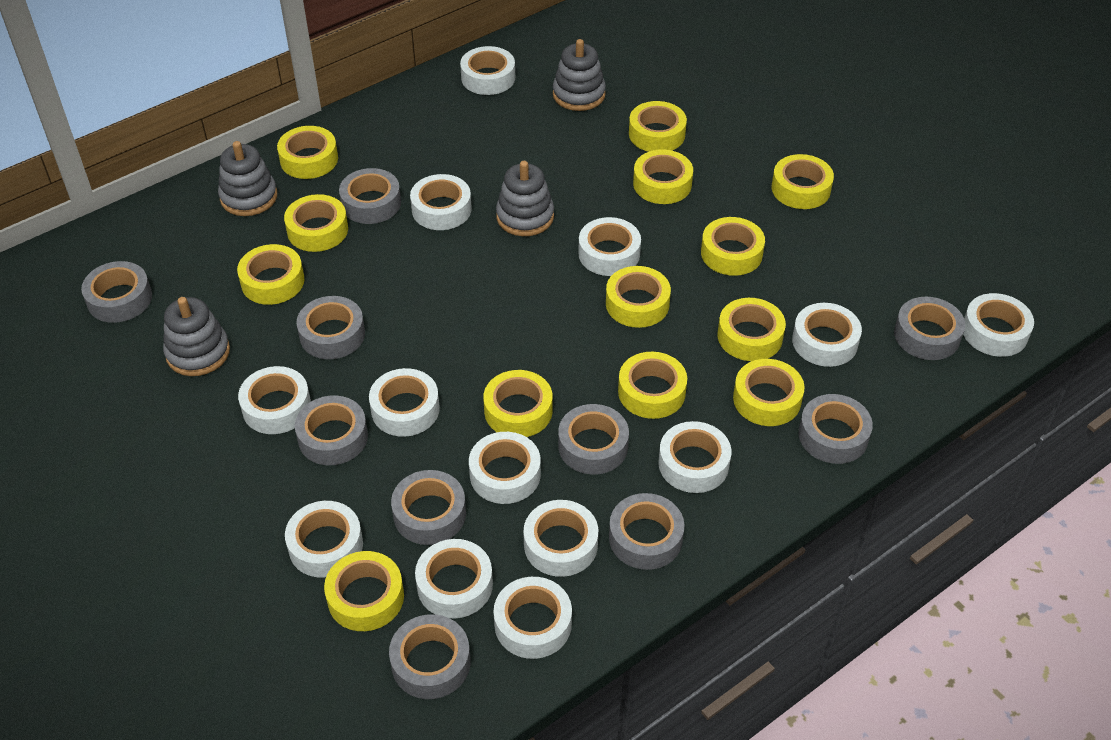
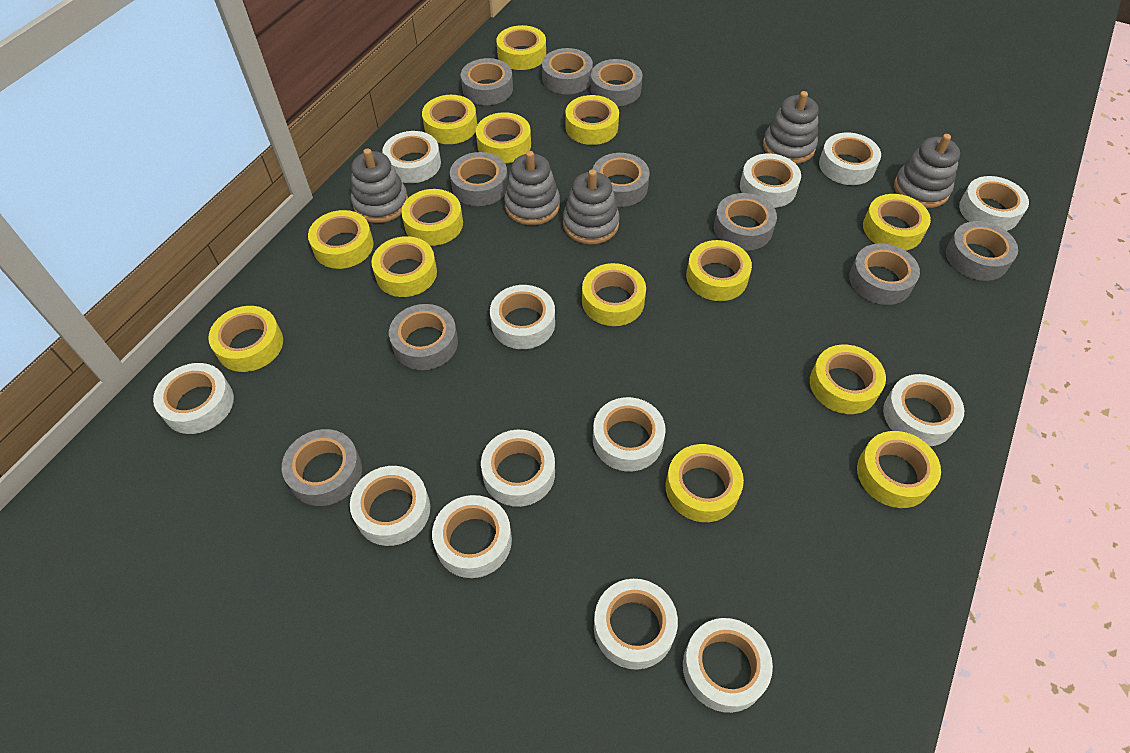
grey stacking toy: 4 -> 5
yellow tape: 13 -> 14

